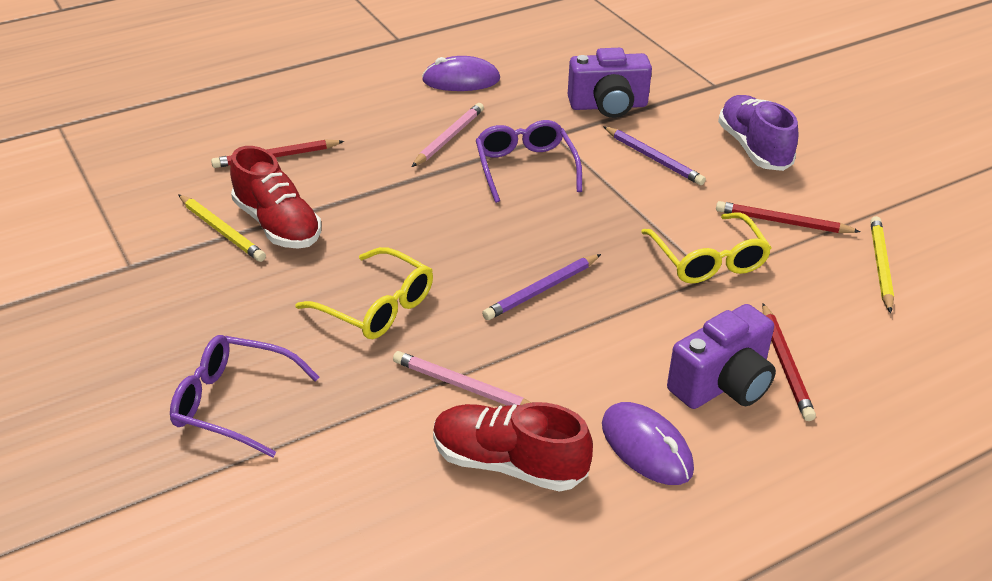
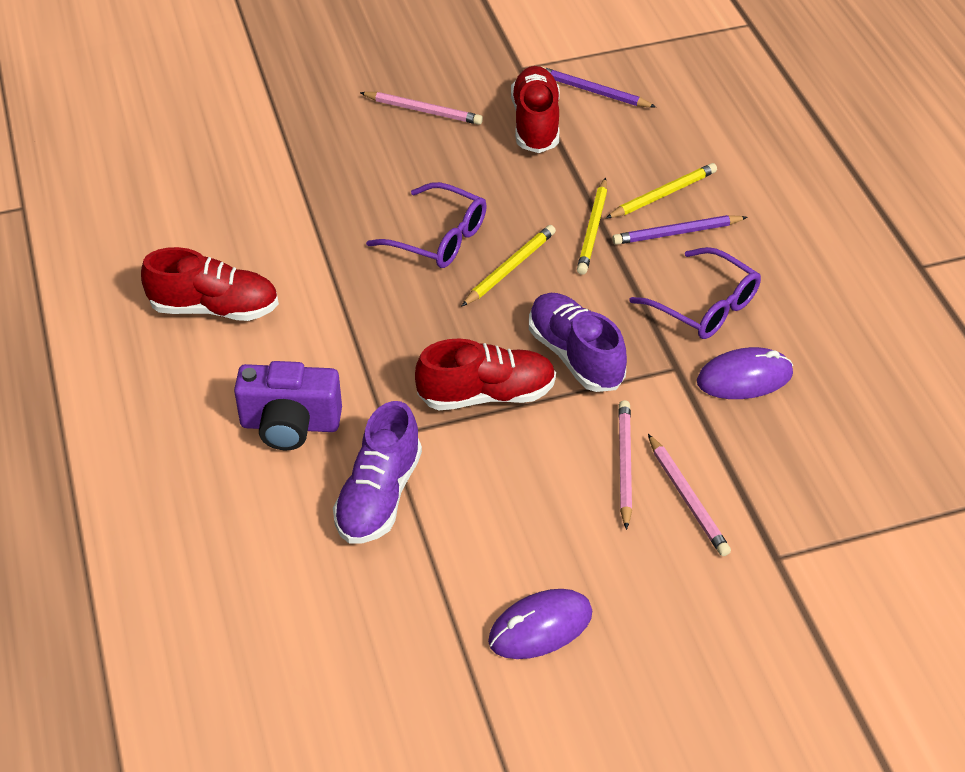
pink pencil: 2 -> 3
purple camera: 2 -> 1
purple shoe: 1 -> 2
red pencil: 3 -> 0
red shoe: 2 -> 3
yellow glasses: 2 -> 0
yellow pencil: 2 -> 3

